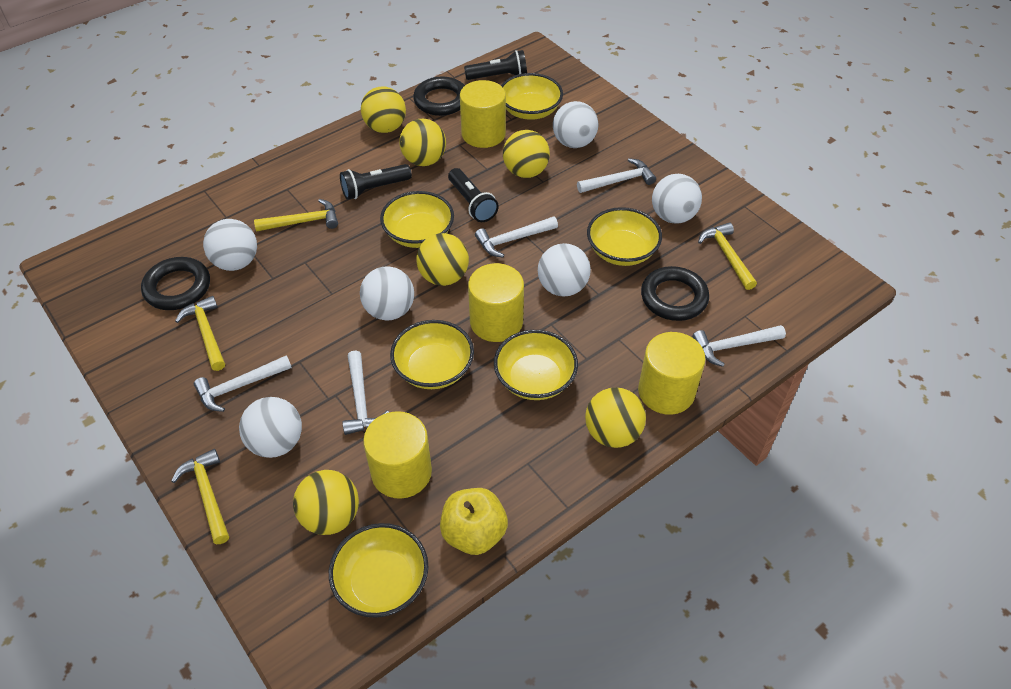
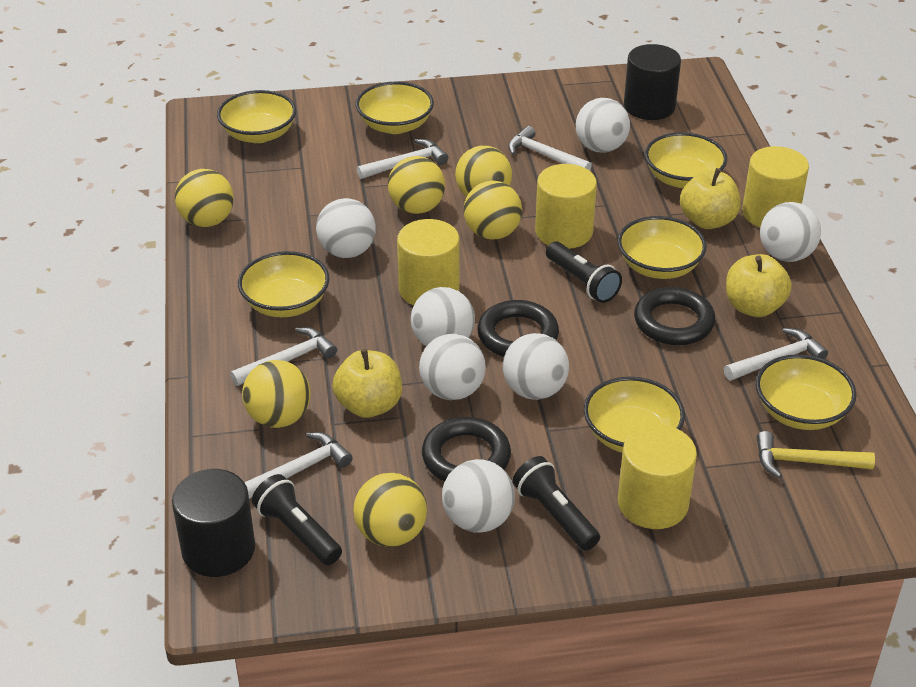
black cylinder: 0 -> 2
white ball: 6 -> 7
yellow apple: 1 -> 3
yellow bowl: 6 -> 7
yellow hammer: 4 -> 1

